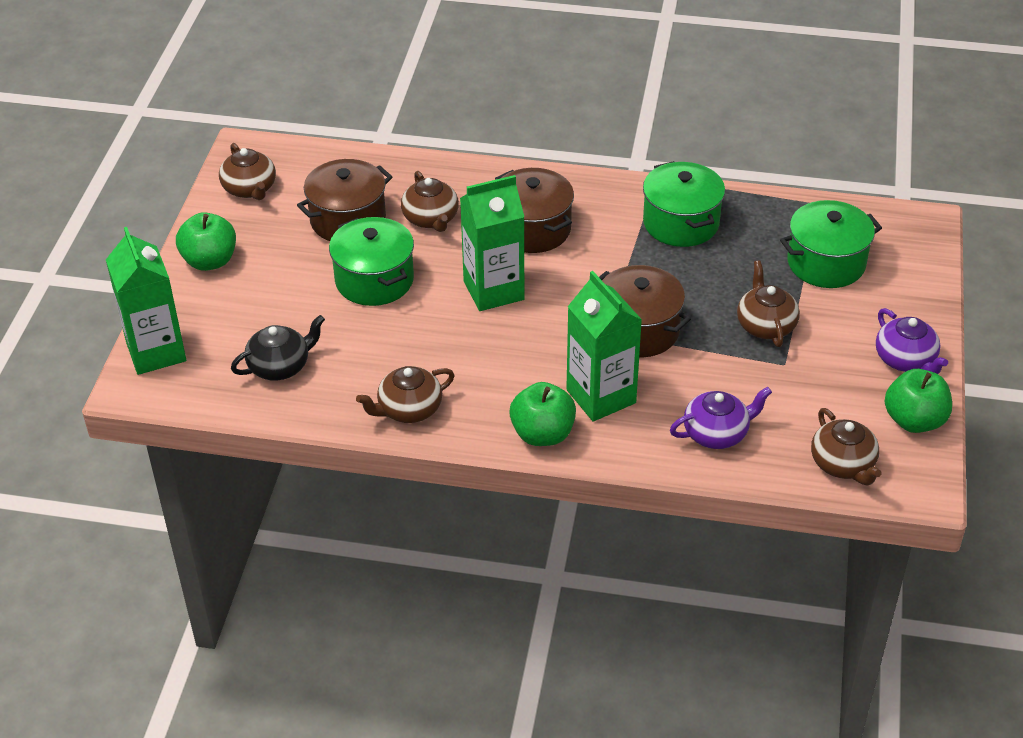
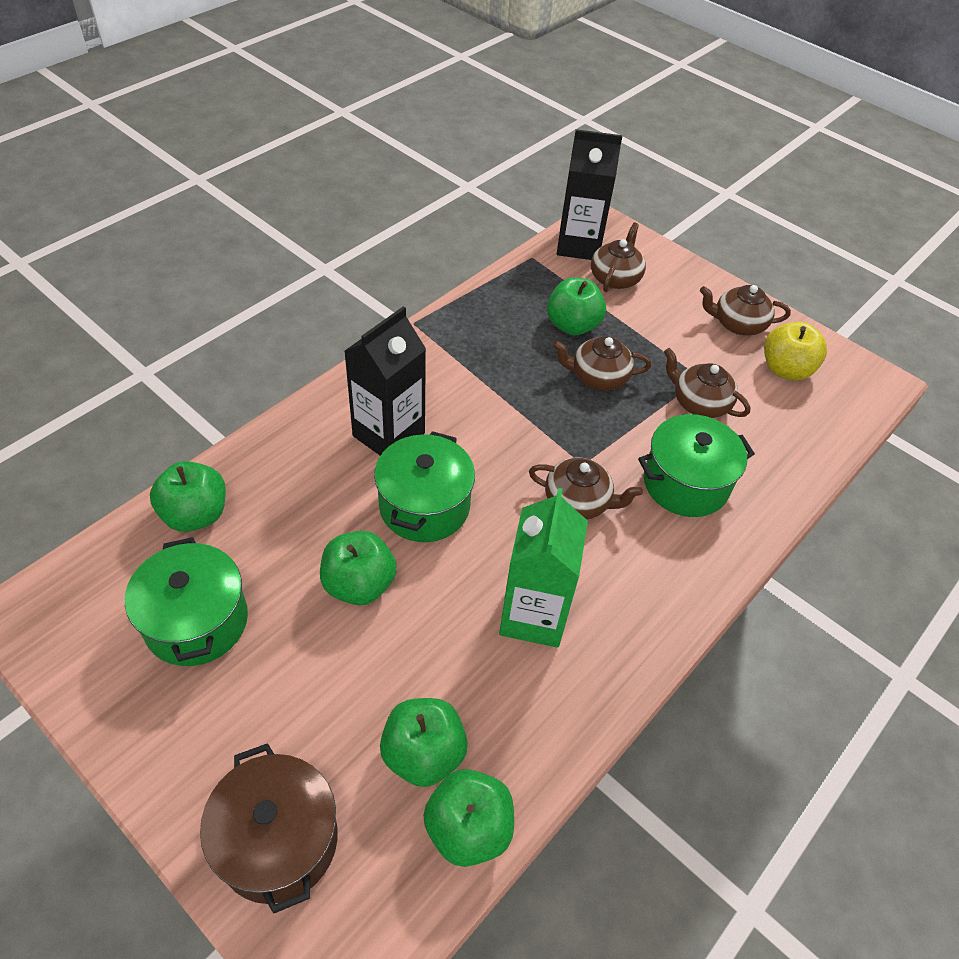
black carton: 0 -> 2
black teapot: 1 -> 0
brown pot: 3 -> 1
green apple: 3 -> 5
green carton: 3 -> 1
purple teapot: 2 -> 0
yellow apple: 0 -> 1

